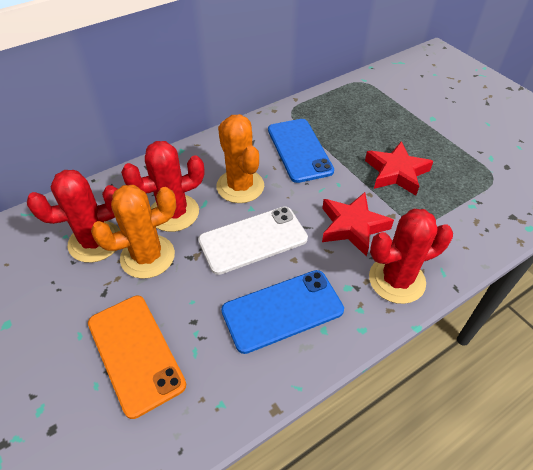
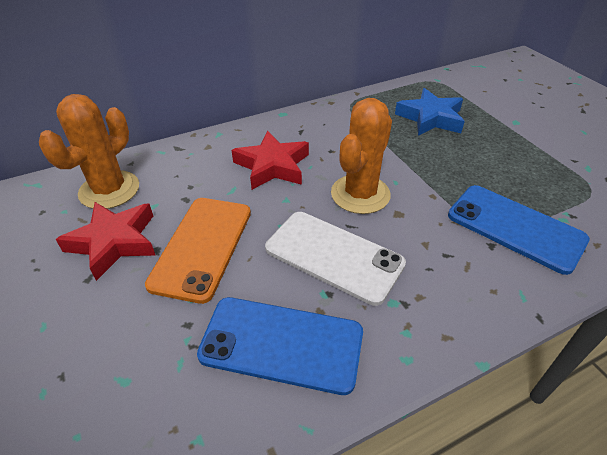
blue star: 0 -> 1
red cactus: 3 -> 0

